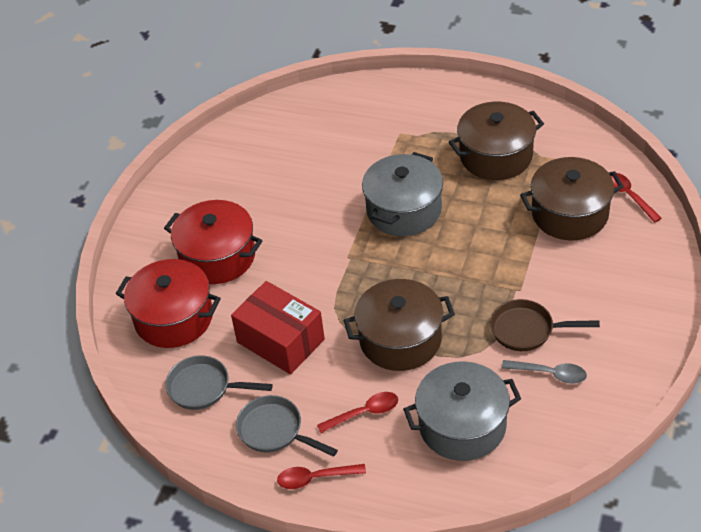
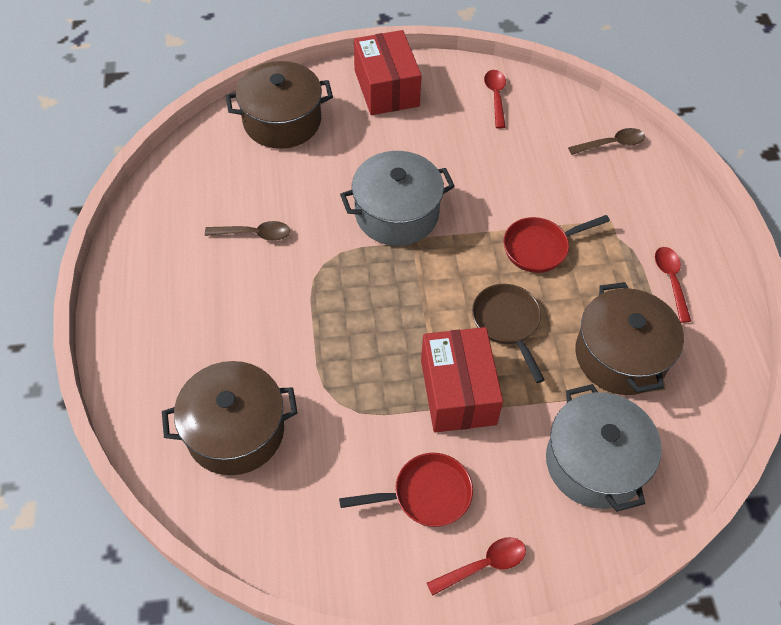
brown spoon: 0 -> 2
grey pan: 2 -> 0
grey spoon: 1 -> 0
red box: 1 -> 2
red pan: 0 -> 2
red pot: 2 -> 0

